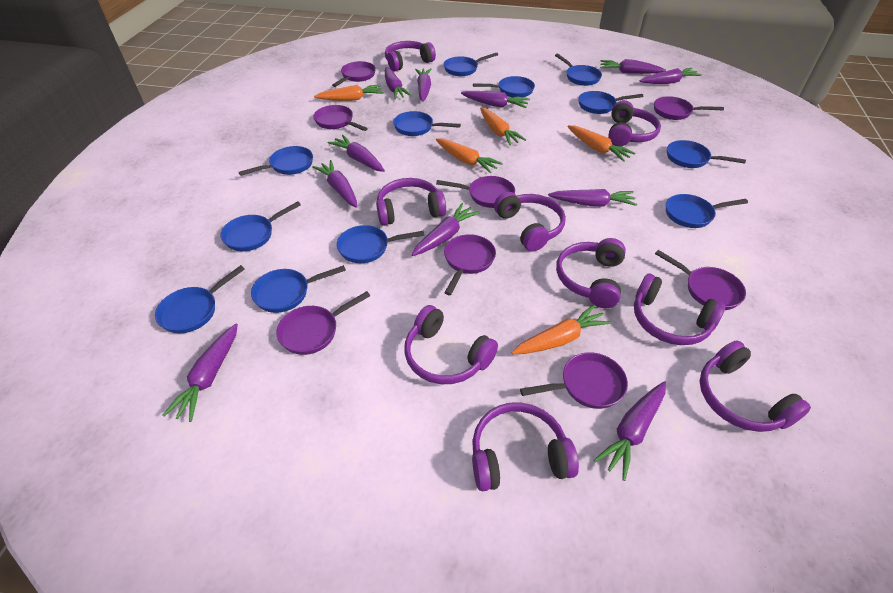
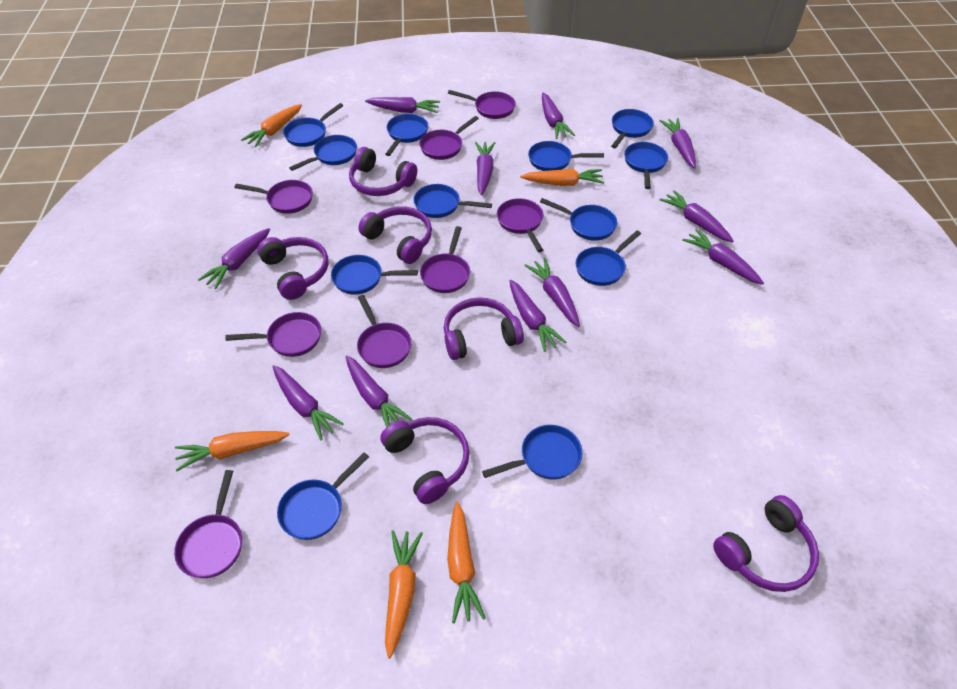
purple headphones: 9 -> 6

